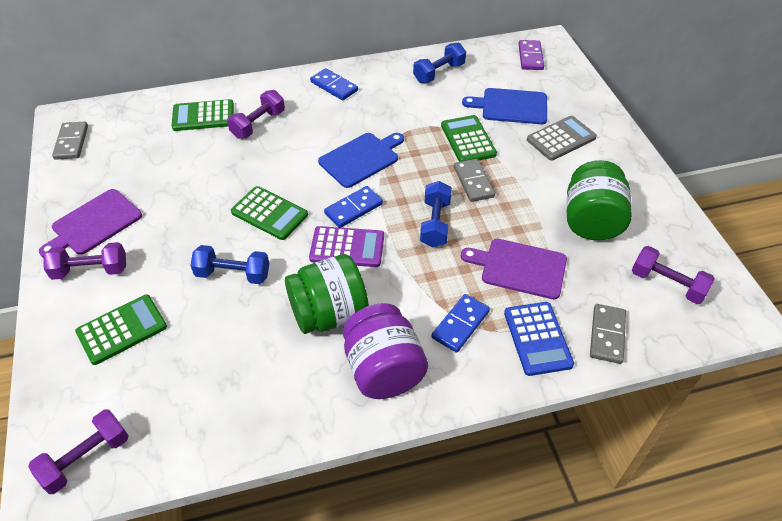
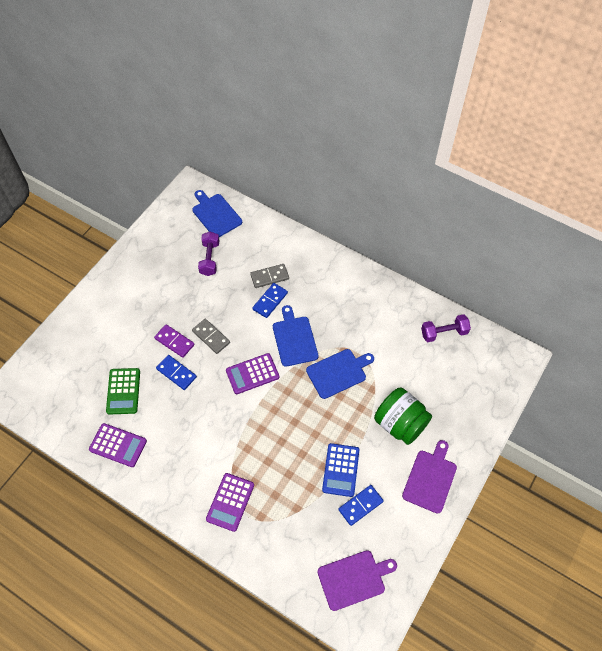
blue cutting board: 2 -> 3
blue dumbbell: 3 -> 0
green calculator: 4 -> 1
green jar: 2 -> 1
grey calculator: 1 -> 0
grey domino: 3 -> 2
purple calculator: 1 -> 3
purple dumbbell: 4 -> 2
purple jar: 1 -> 0

